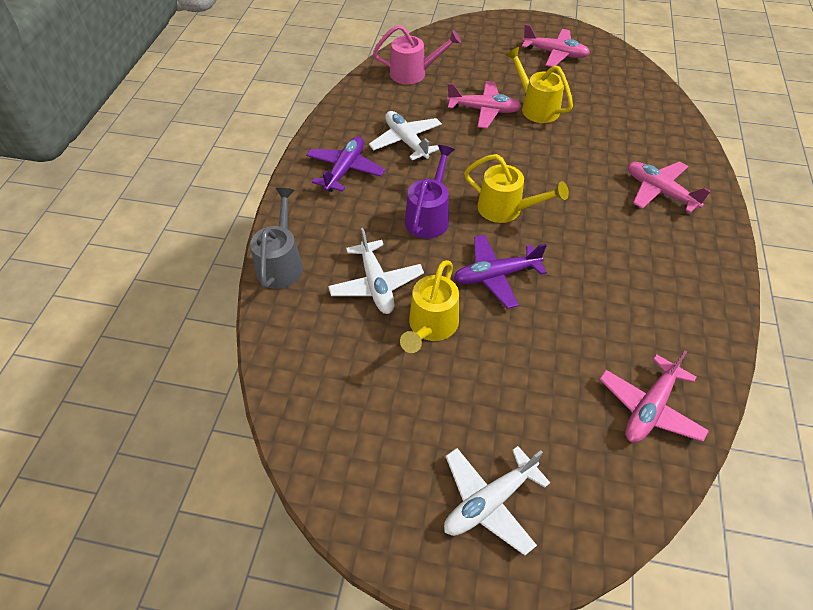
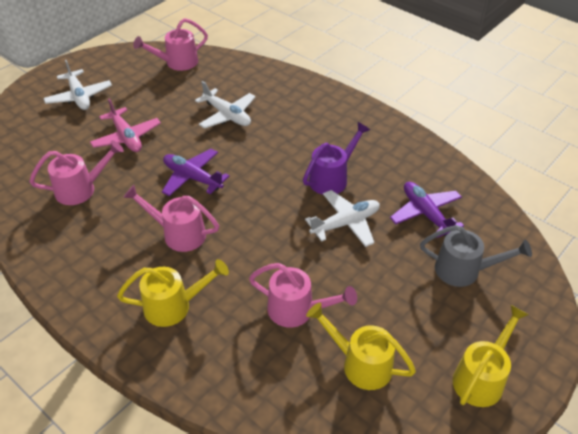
pink plane: 4 -> 1
pink watering can: 1 -> 4

